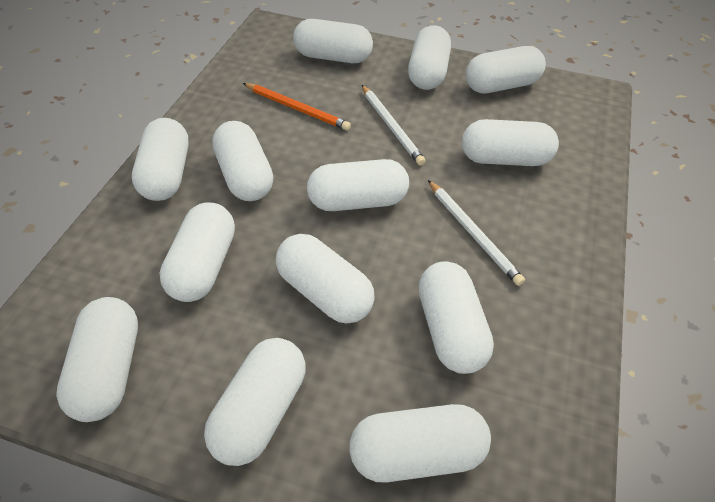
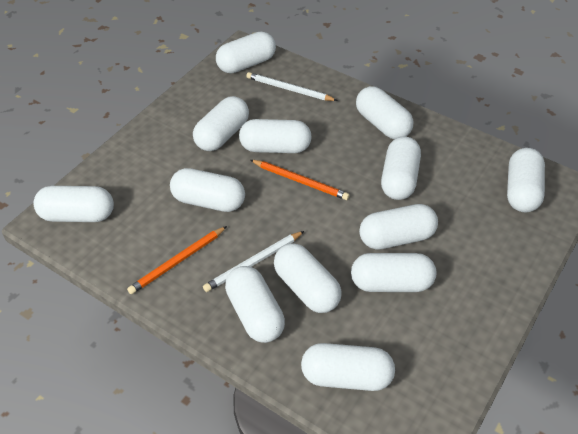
orange pencil: 1 -> 2

